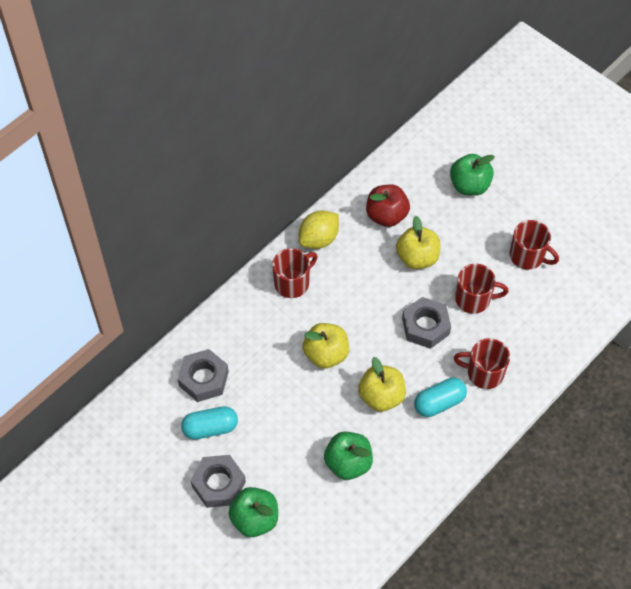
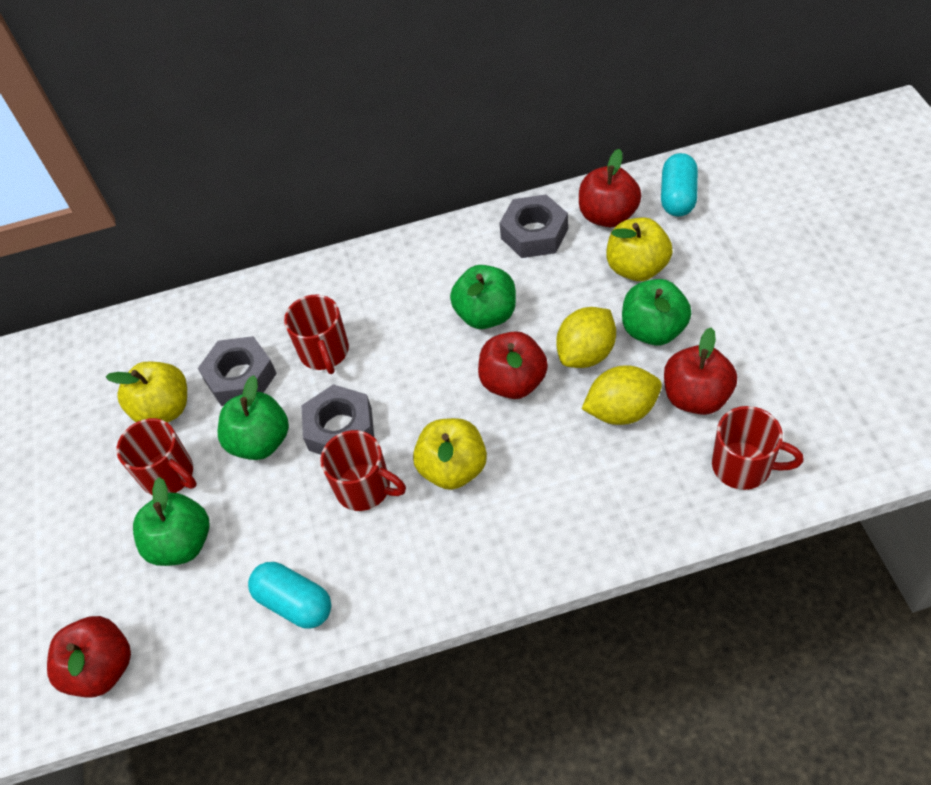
green apple: 3 -> 4
red apple: 1 -> 4
yellow lemon: 1 -> 2

